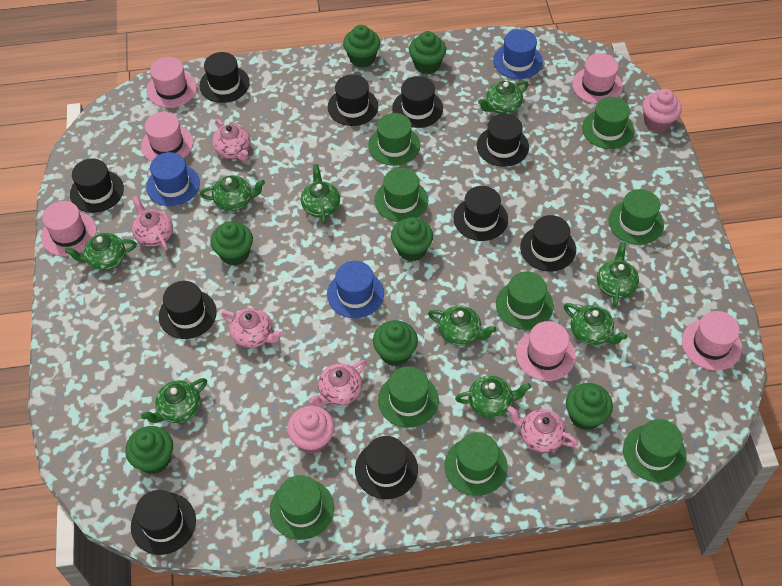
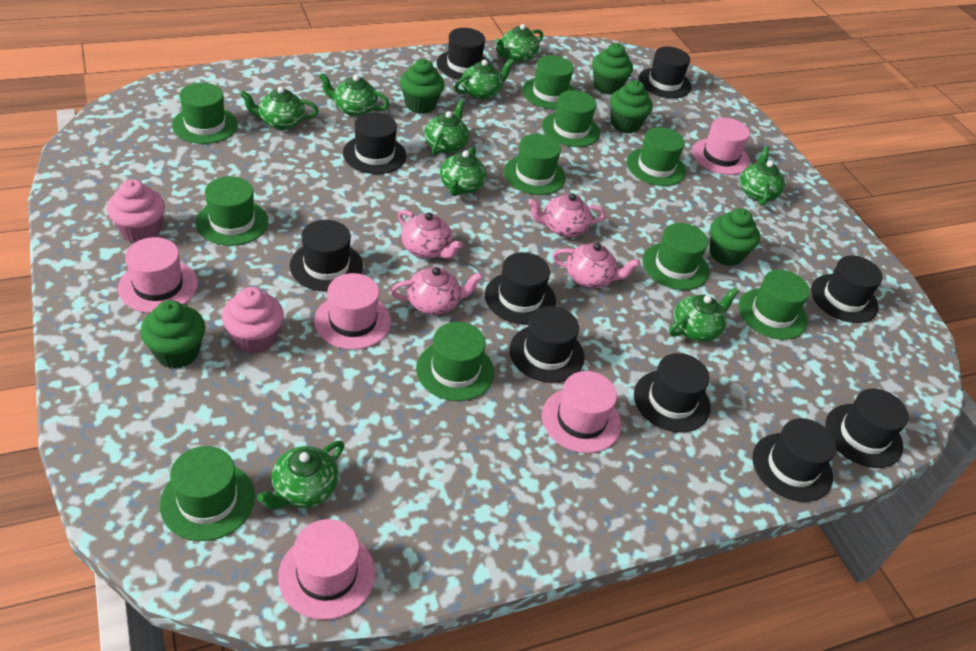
blue hat: 3 -> 0
green cupcake: 7 -> 5
green hat: 9 -> 10
pink hat: 6 -> 5
pink teapot: 5 -> 4

